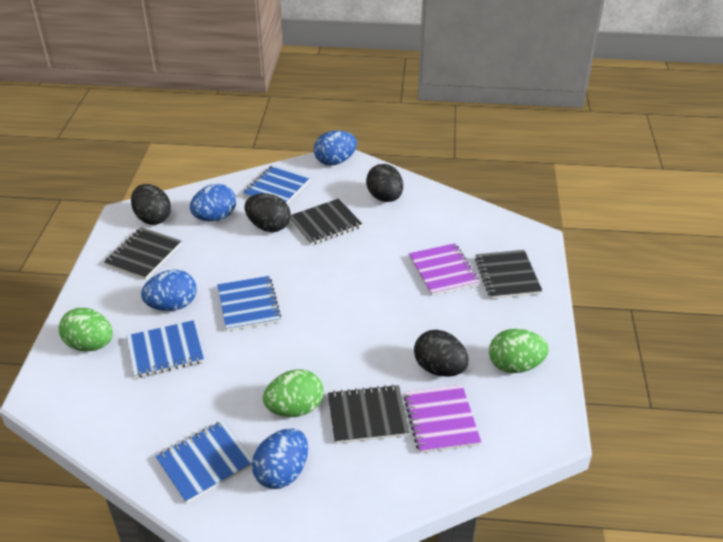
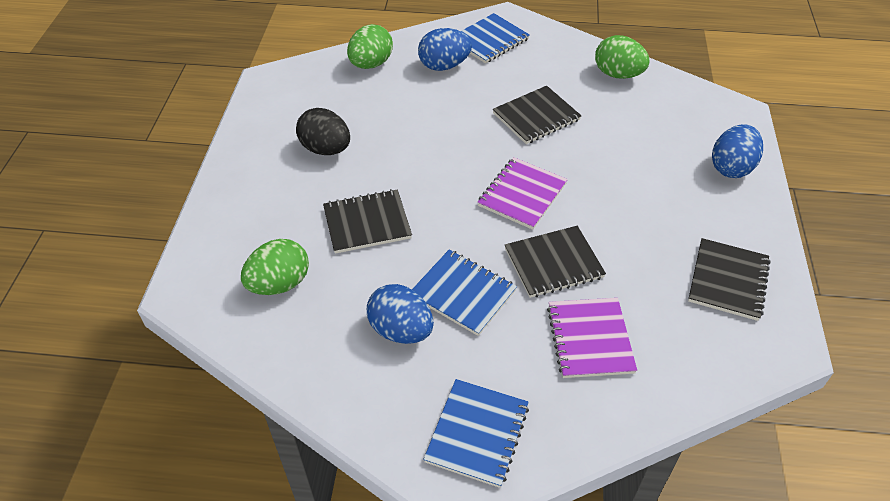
black egg: 4 -> 1
blue egg: 4 -> 3
blue notebook: 4 -> 3

